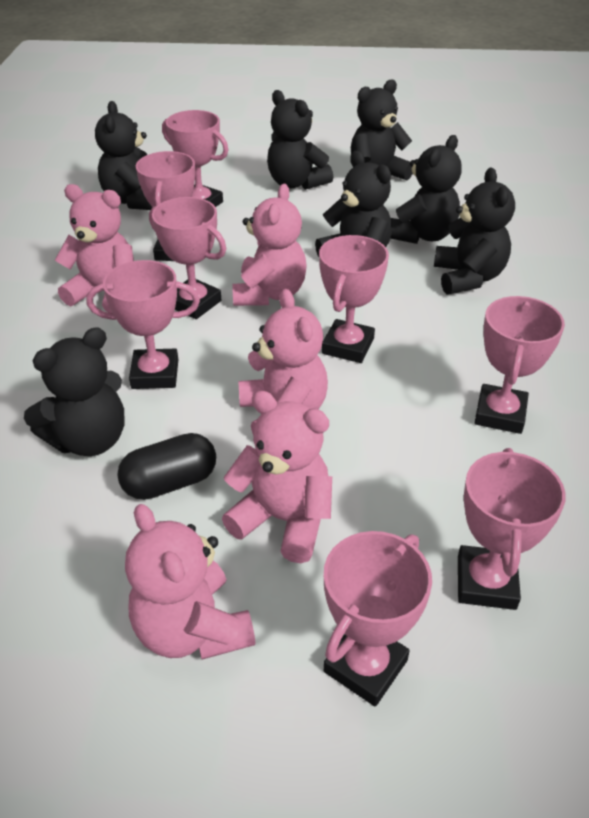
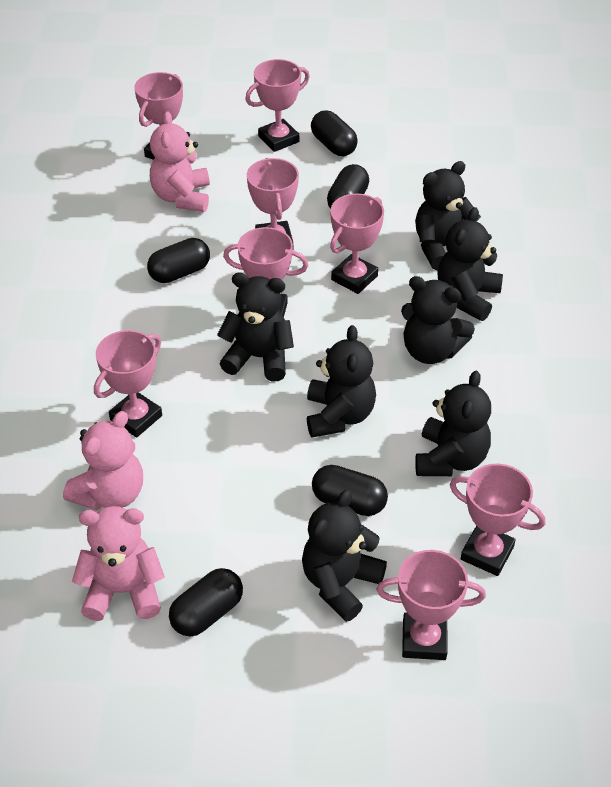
black capsule: 1 -> 5
pink teddy bear: 5 -> 3

